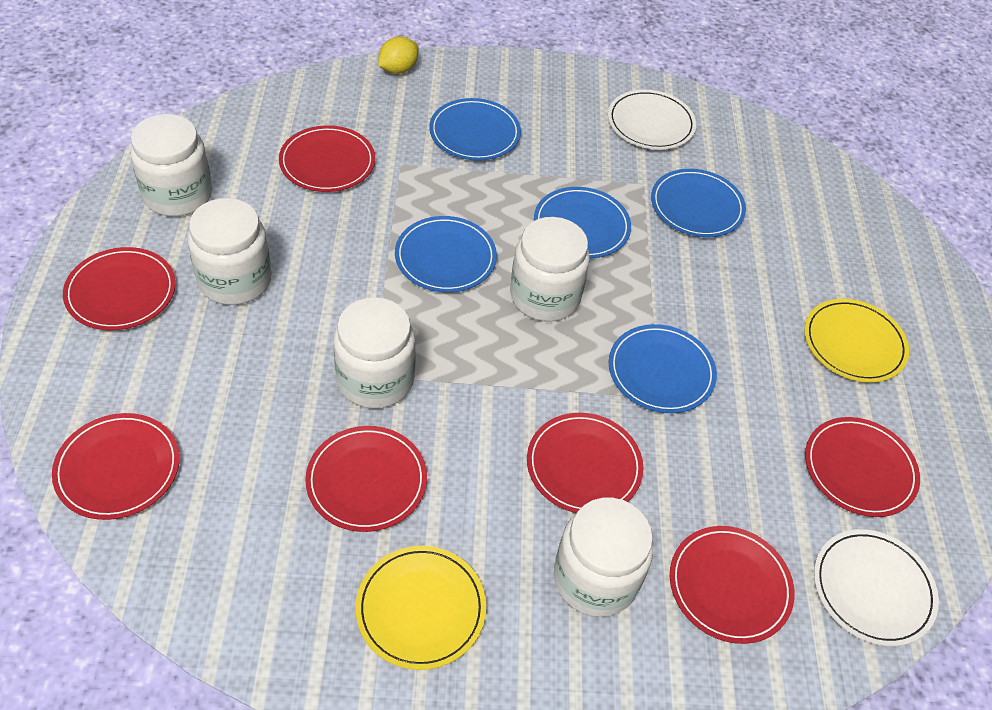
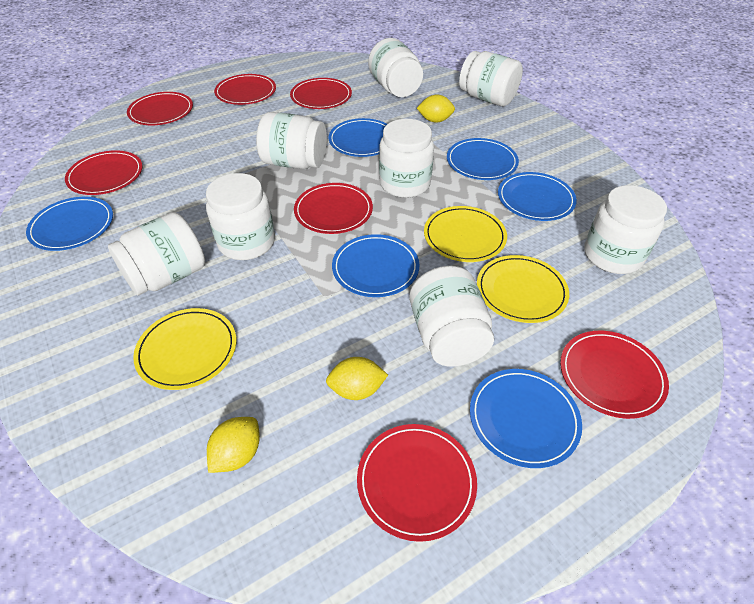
blue plate: 5 -> 6
white jar: 5 -> 8
white plate: 2 -> 0
yellow lemon: 1 -> 3
yellow plate: 2 -> 3

